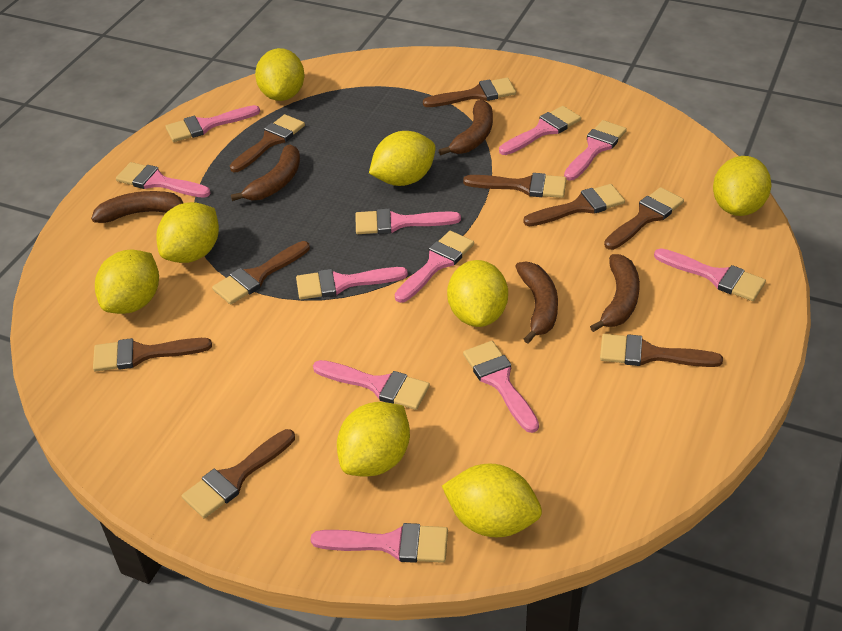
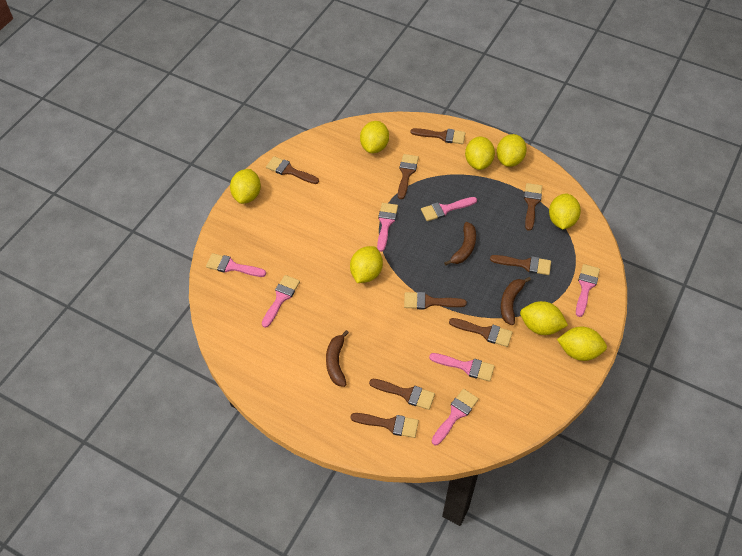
brown banana: 5 -> 3
pink brush: 11 -> 7

